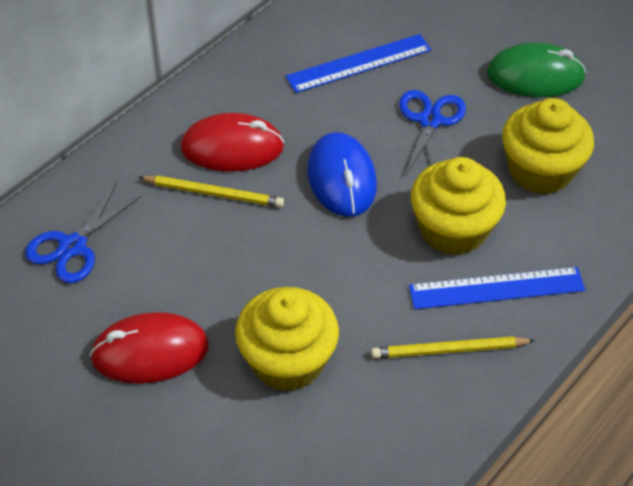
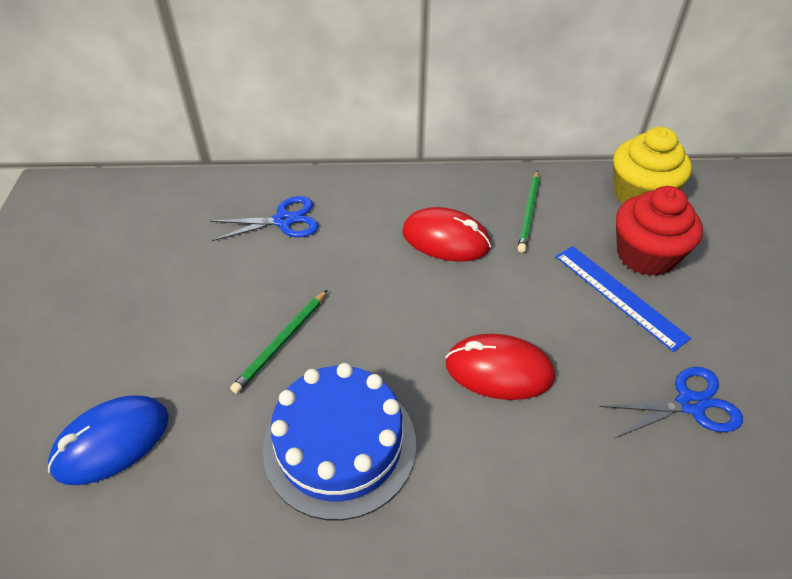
blue cake: 0 -> 1
blue ruler: 2 -> 1
green mouse: 1 -> 0
green pencil: 0 -> 2
red cupcake: 0 -> 1
yellow cupcake: 3 -> 1
yellow pencil: 2 -> 0

